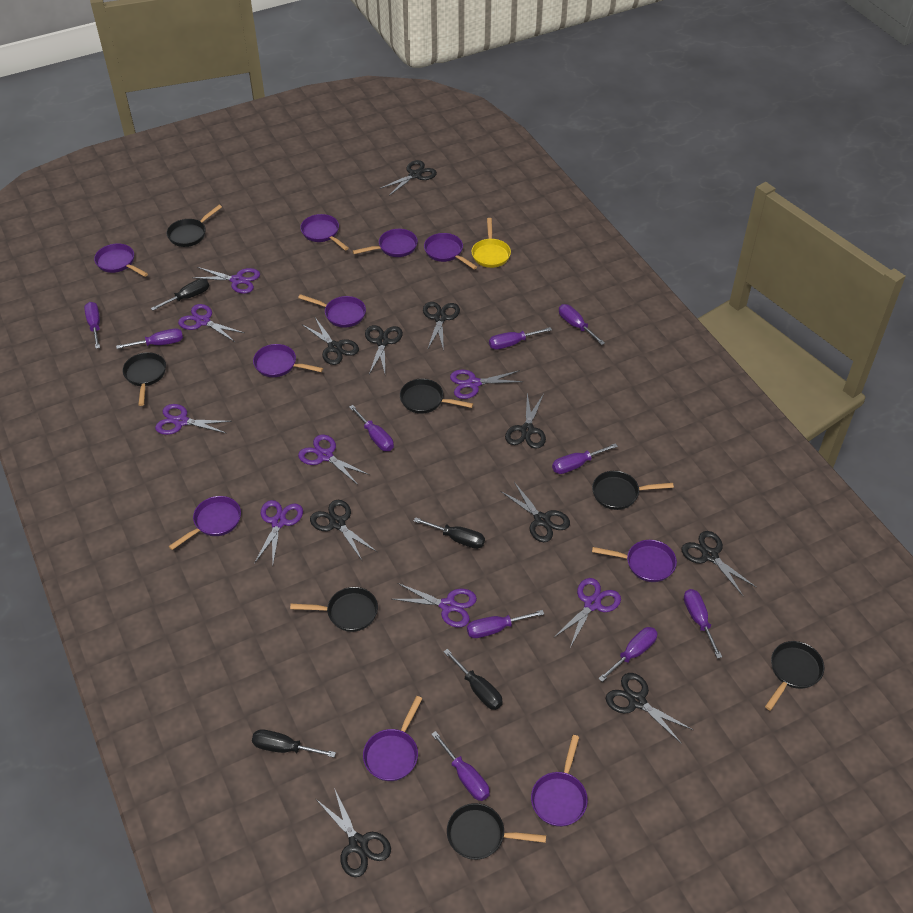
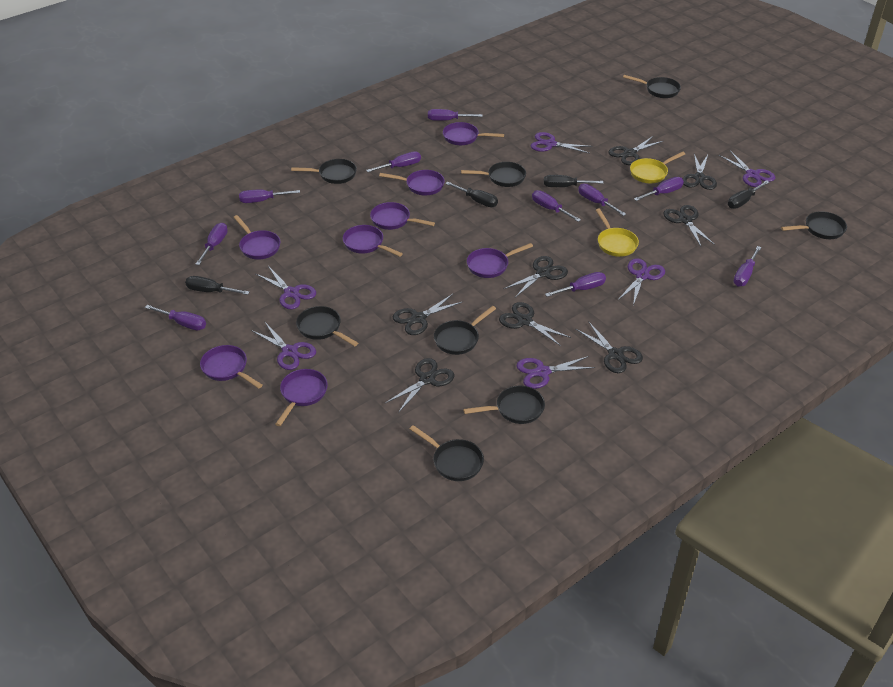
black pan: 7 -> 8
black scissors: 10 -> 8
purple pan: 10 -> 8
purple scissors: 8 -> 6
yellow pan: 1 -> 2

